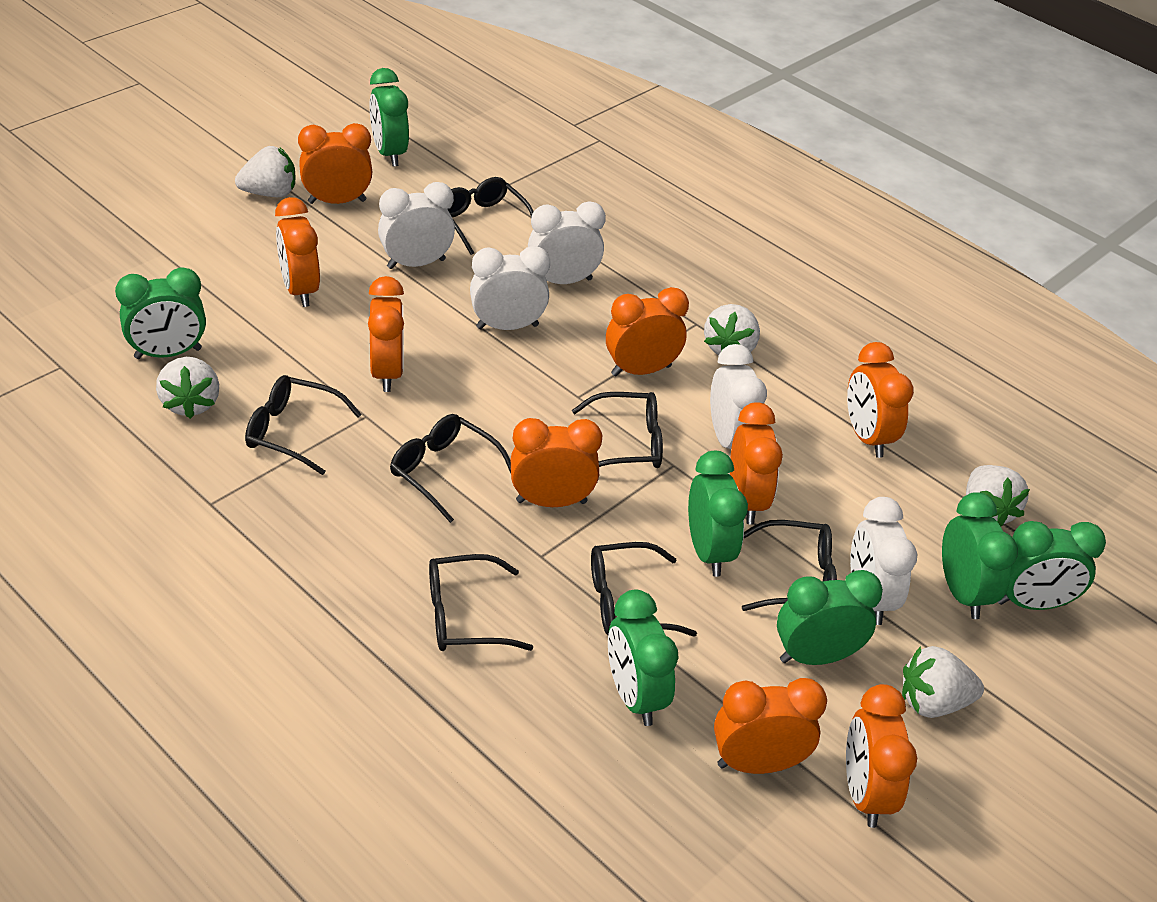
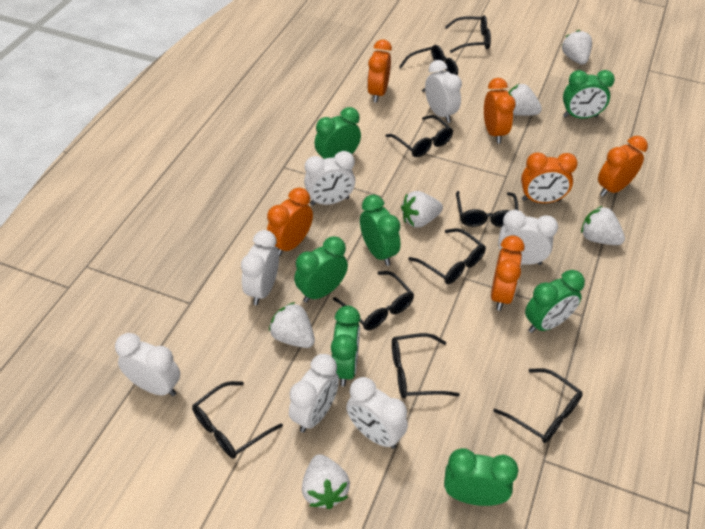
black glasses: 7 -> 9
orange clock: 9 -> 6
white clock: 5 -> 7
white strawberry: 5 -> 6

